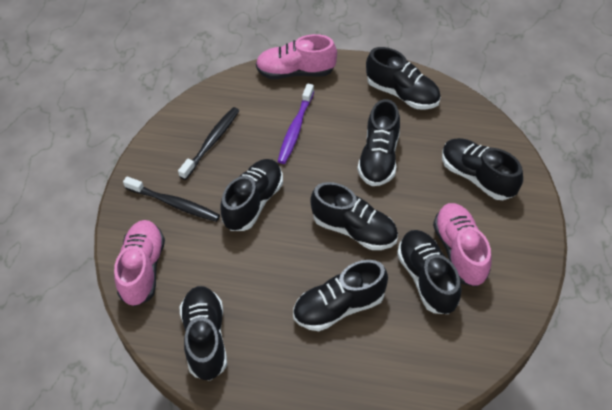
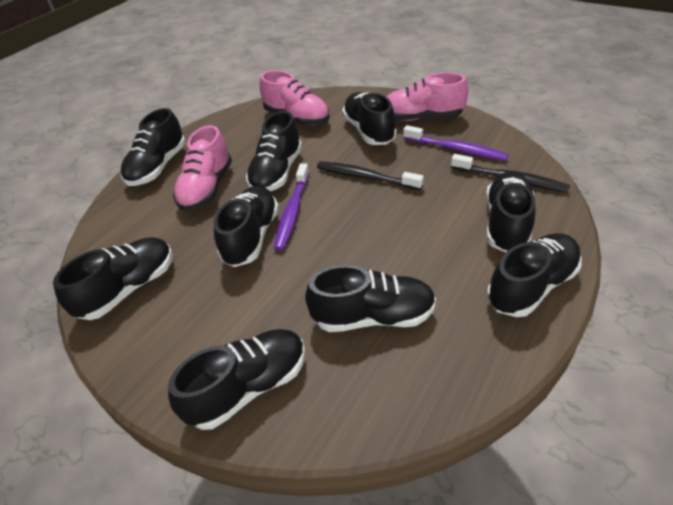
black shoe: 8 -> 9
purple toothbrush: 1 -> 2

